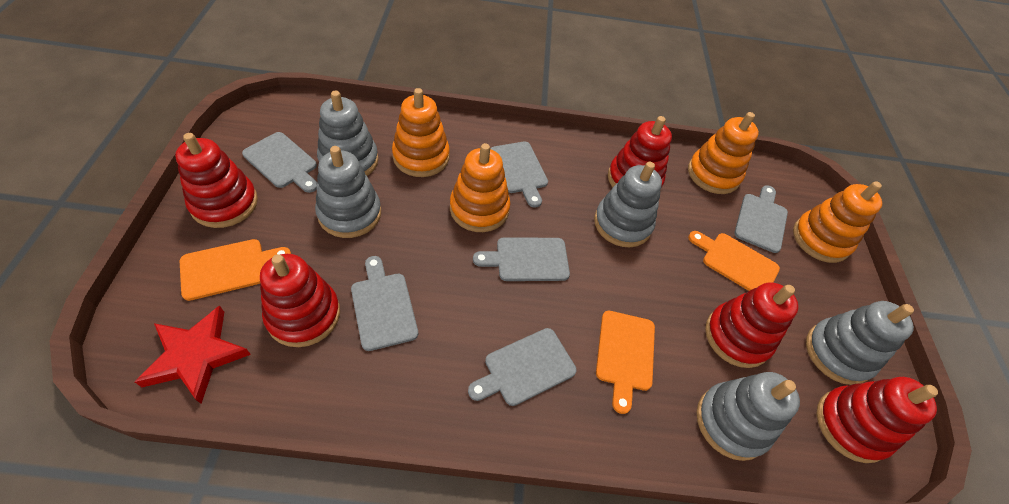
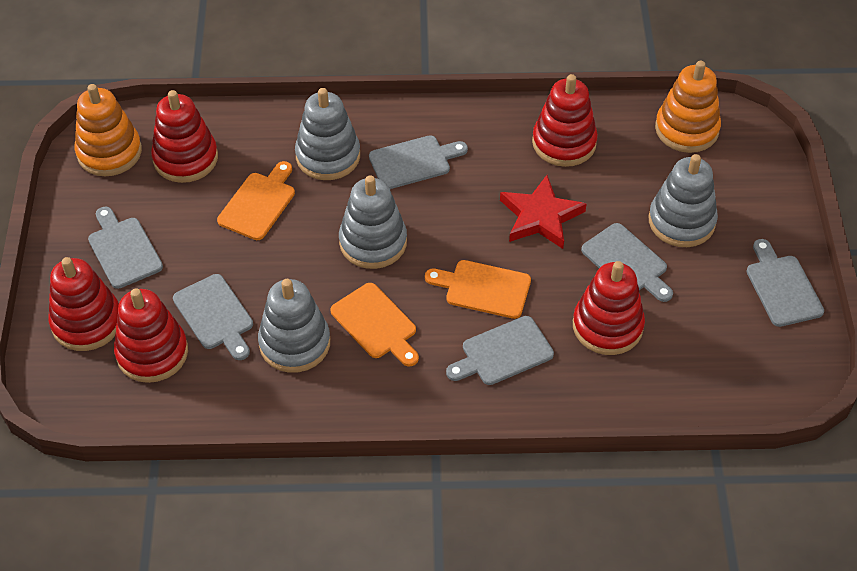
grey stacking toy: 5 -> 4
orange stacking toy: 4 -> 2

